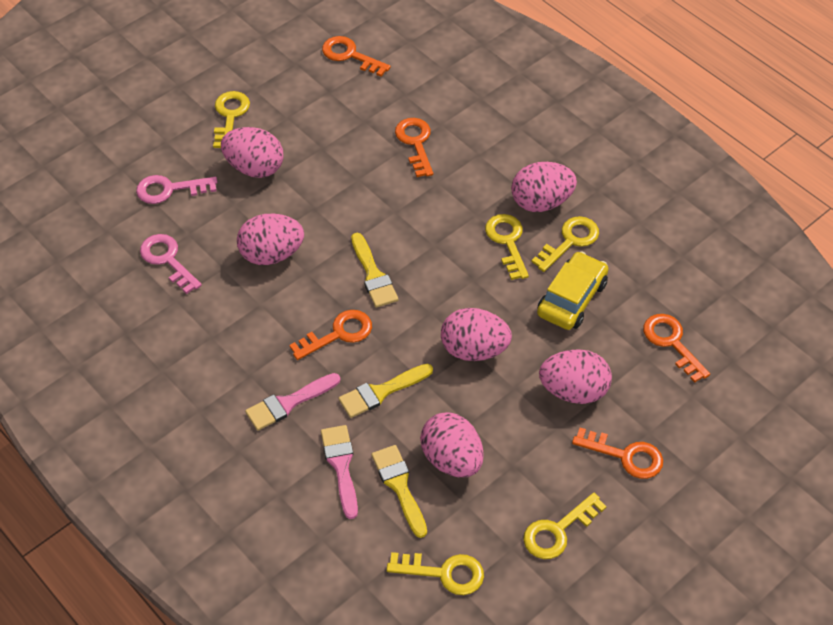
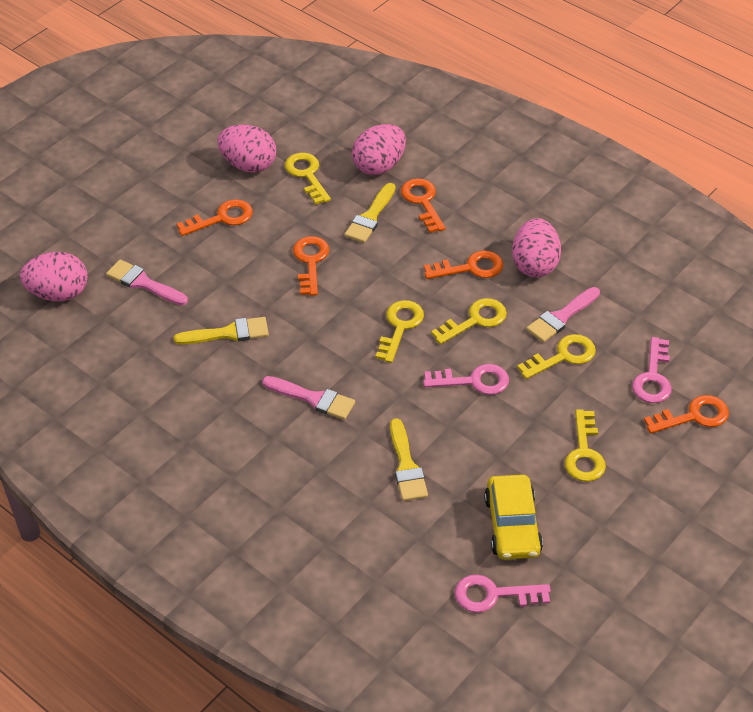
pink brush: 2 -> 3
pink egg: 6 -> 4
pink key: 2 -> 3

